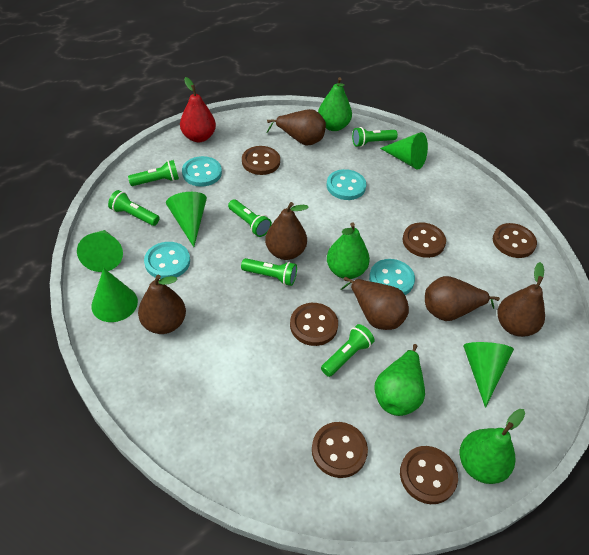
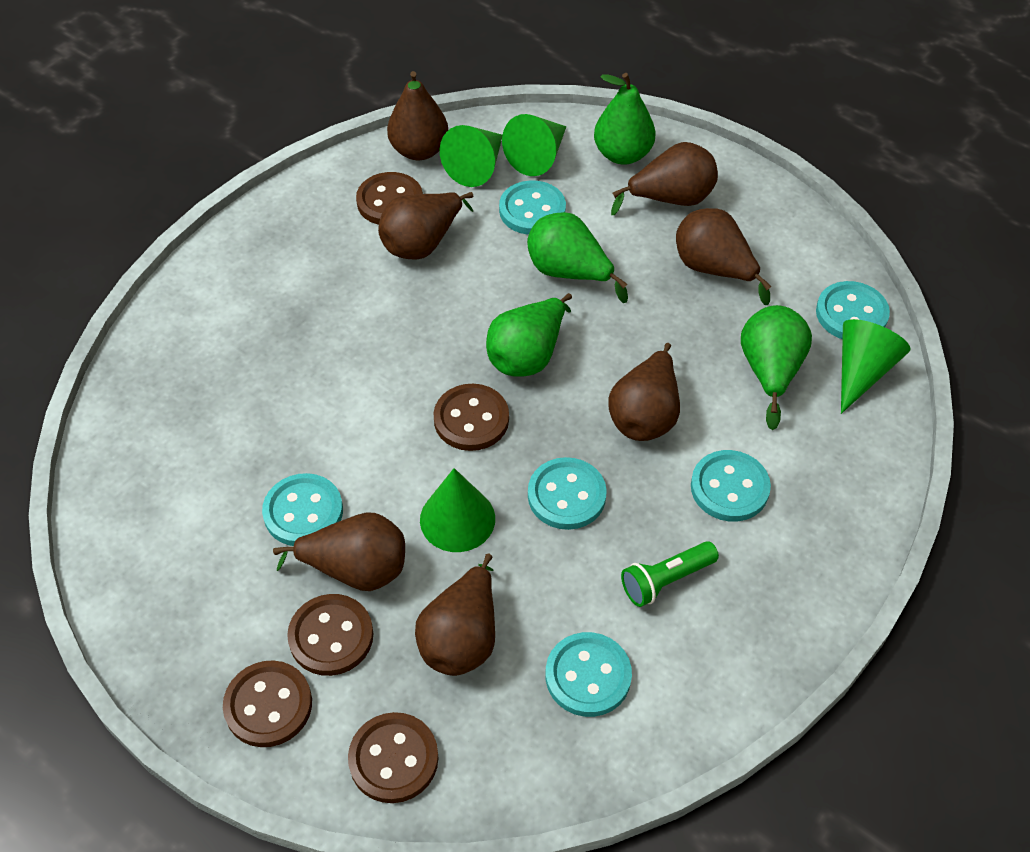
brown button: 6 -> 5
brown pear: 6 -> 7
green cone: 5 -> 4
green flashlight: 6 -> 1
red pear: 1 -> 0
turquoise button: 4 -> 6

